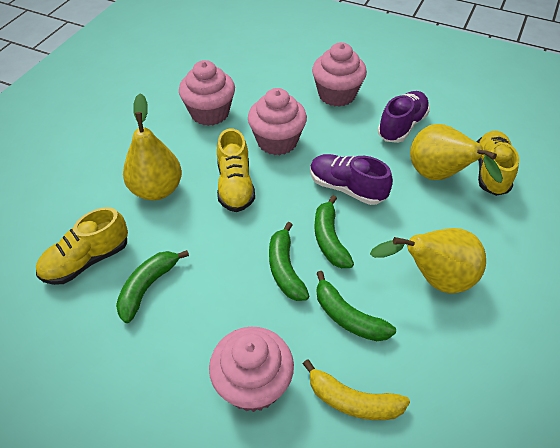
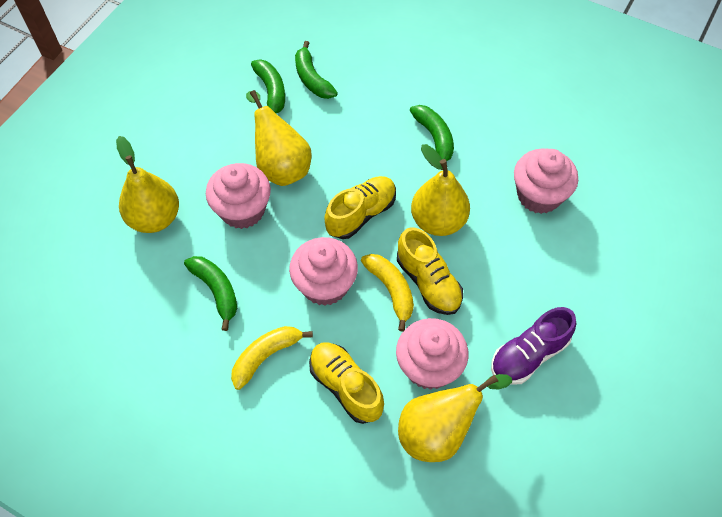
purple shoe: 2 -> 1
yellow banana: 1 -> 2
yellow pear: 3 -> 4

